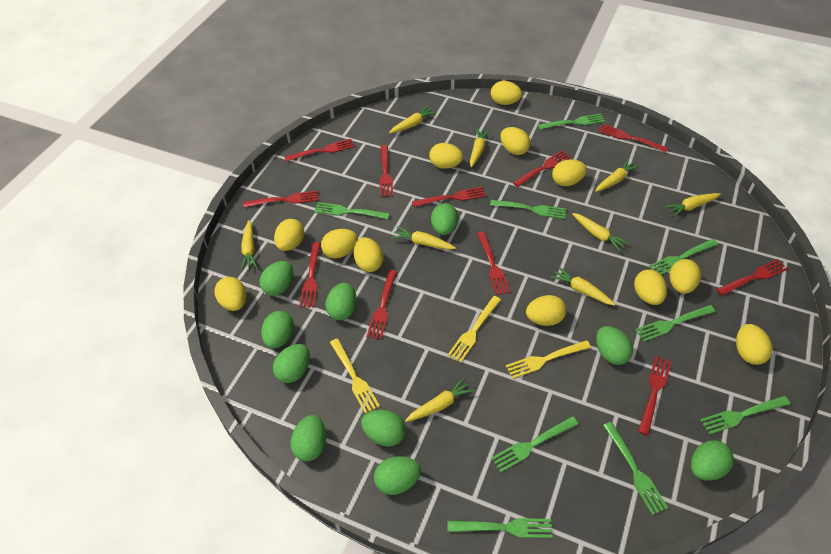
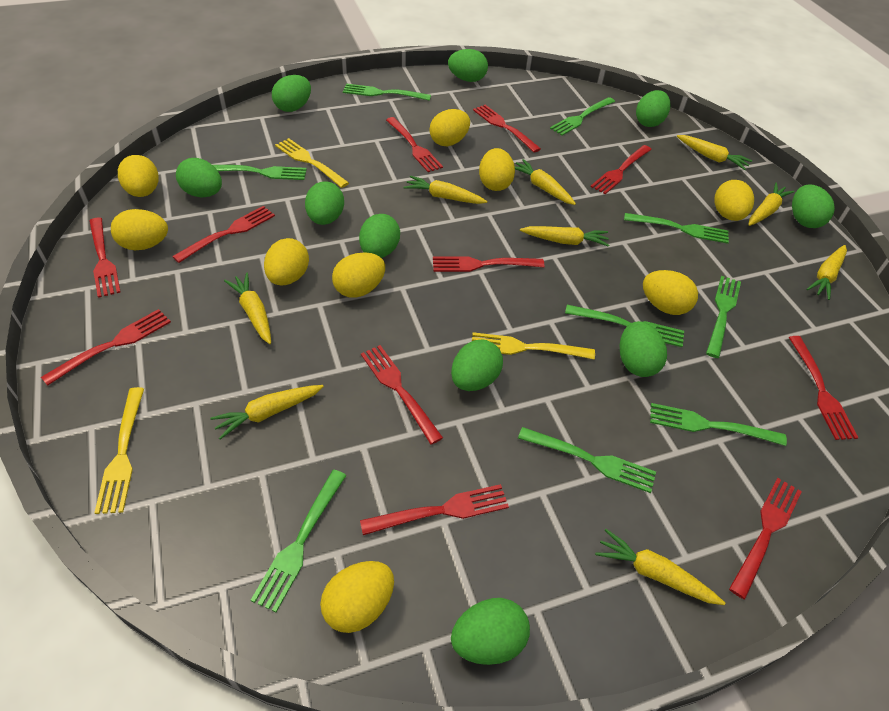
yellow egg: 12 -> 9

